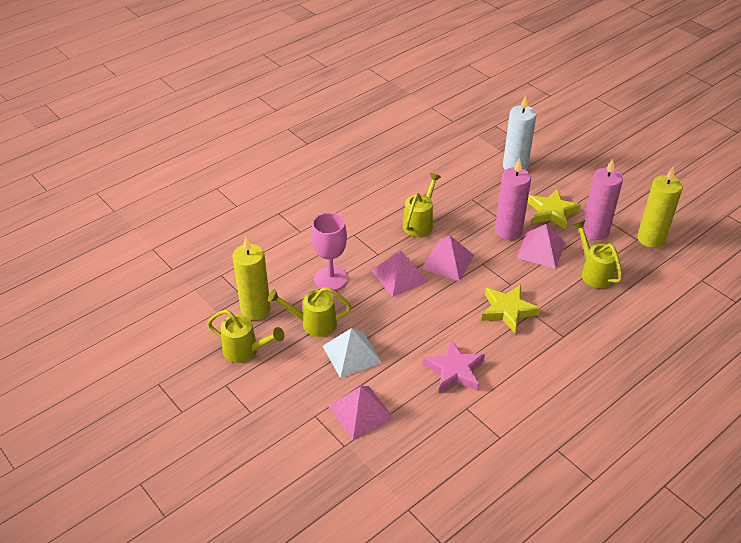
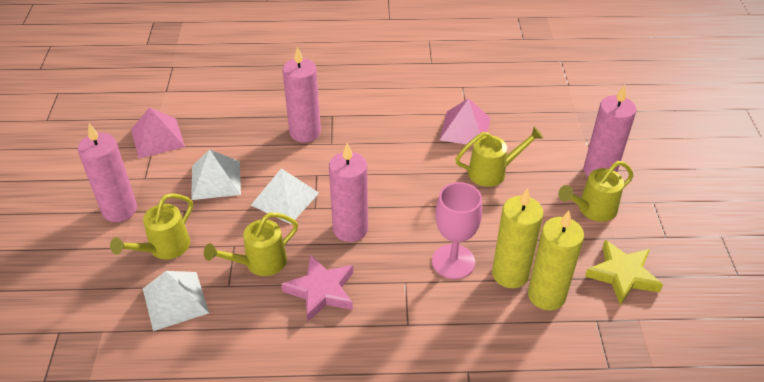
pink candle: 2 -> 4
pink pyramid: 4 -> 2
white candle: 1 -> 0
white pyramid: 1 -> 3
yellow star: 2 -> 1

